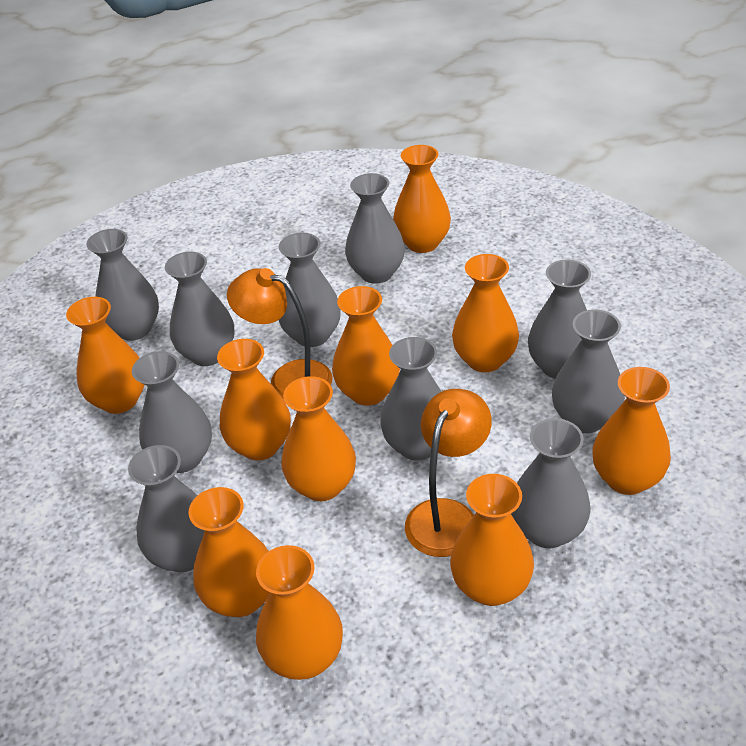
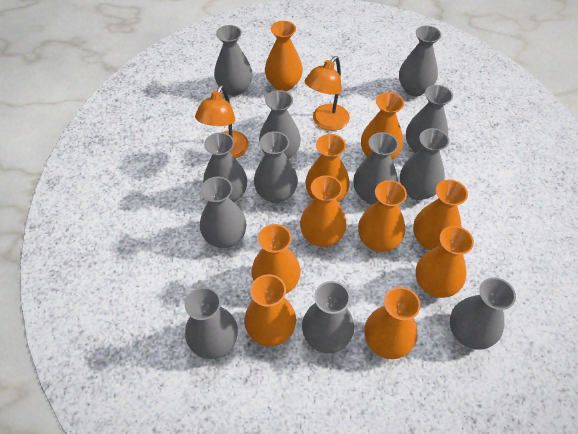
grey vase: 10 -> 12

